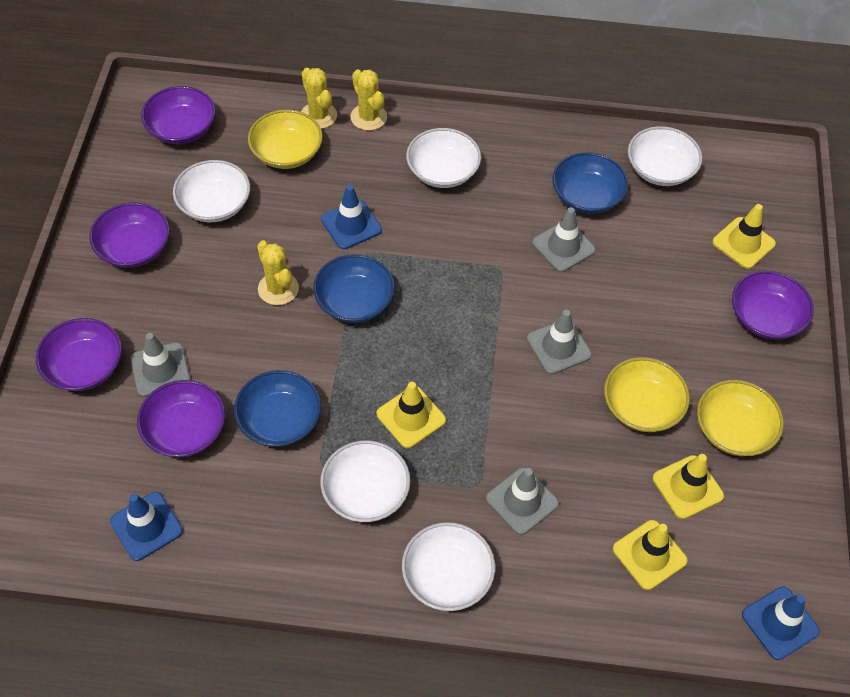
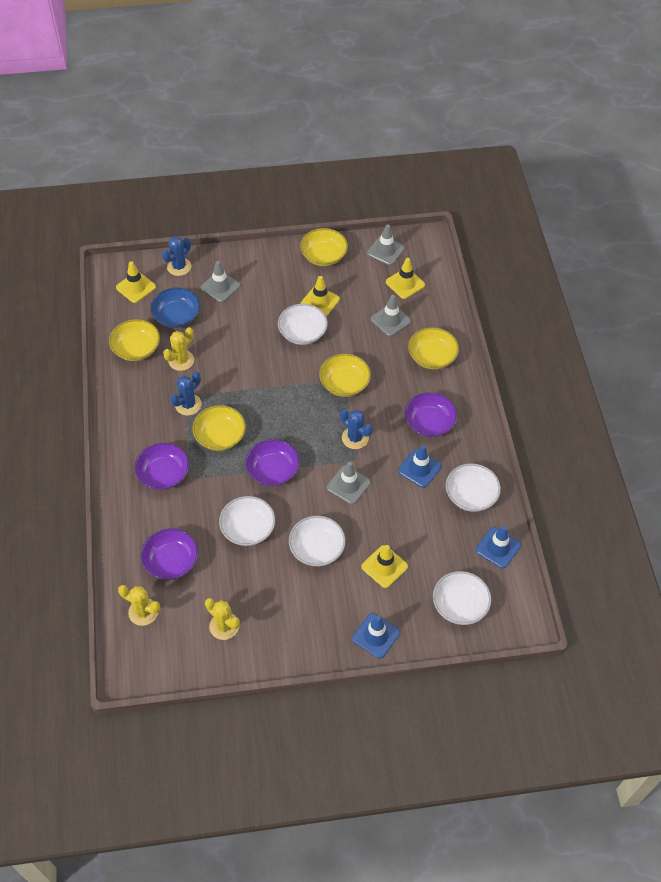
blue bowl: 3 -> 1
blue cactus: 0 -> 3
purple bowl: 5 -> 4
yellow bowl: 3 -> 5

